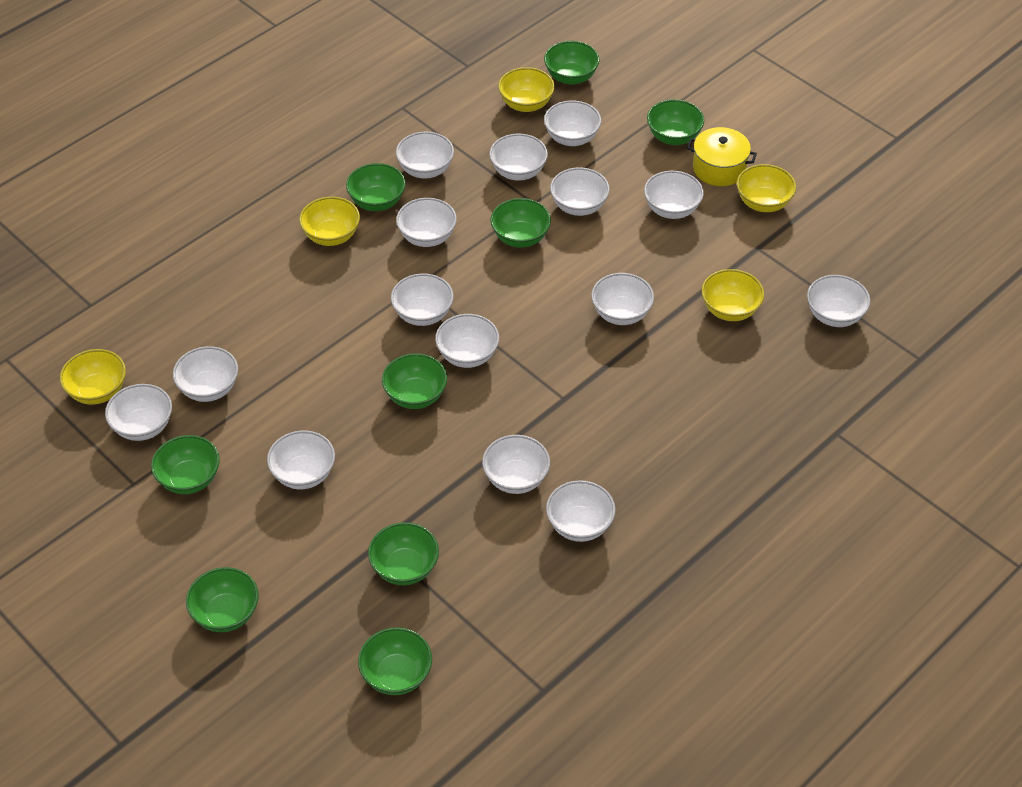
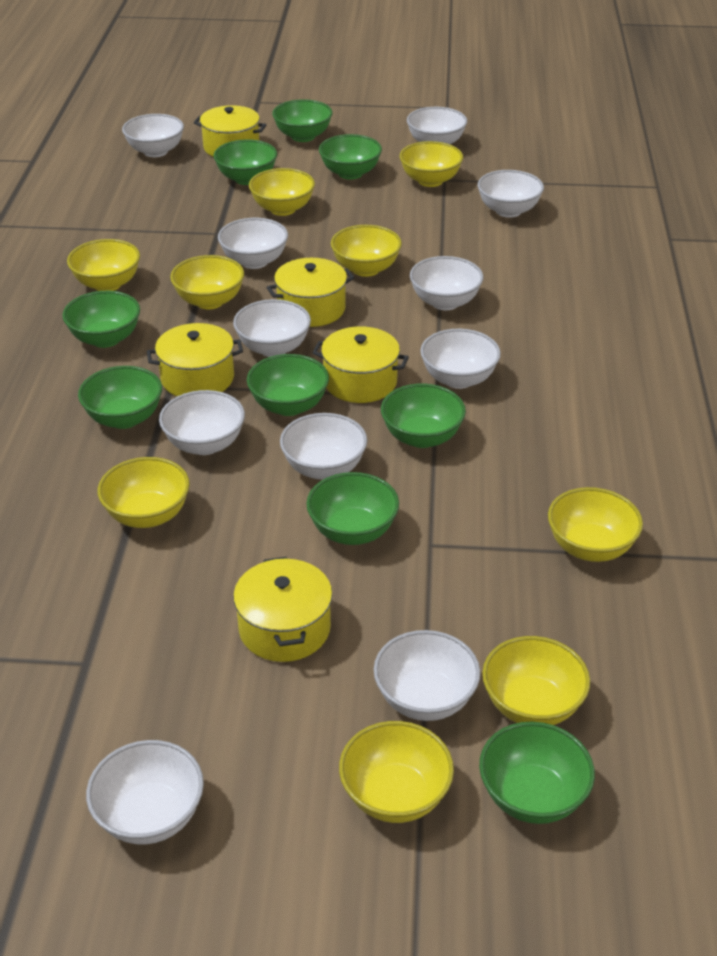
white bowl: 15 -> 11
yellow bowl: 5 -> 9
yellow pot: 1 -> 5

